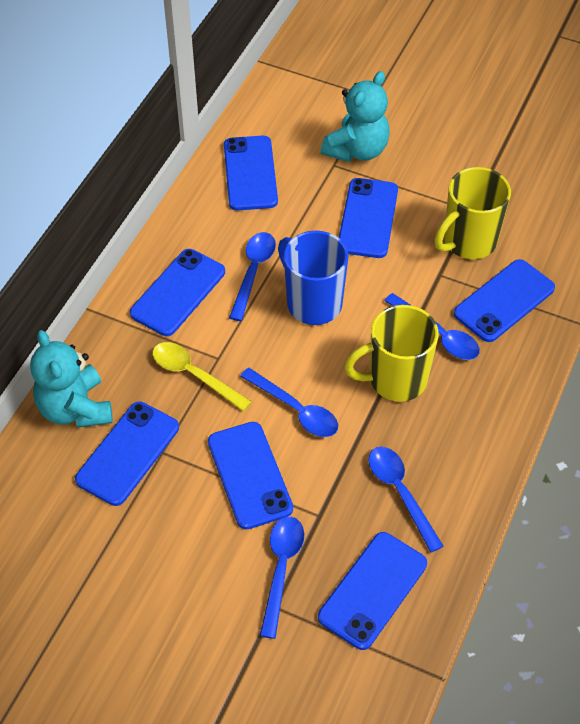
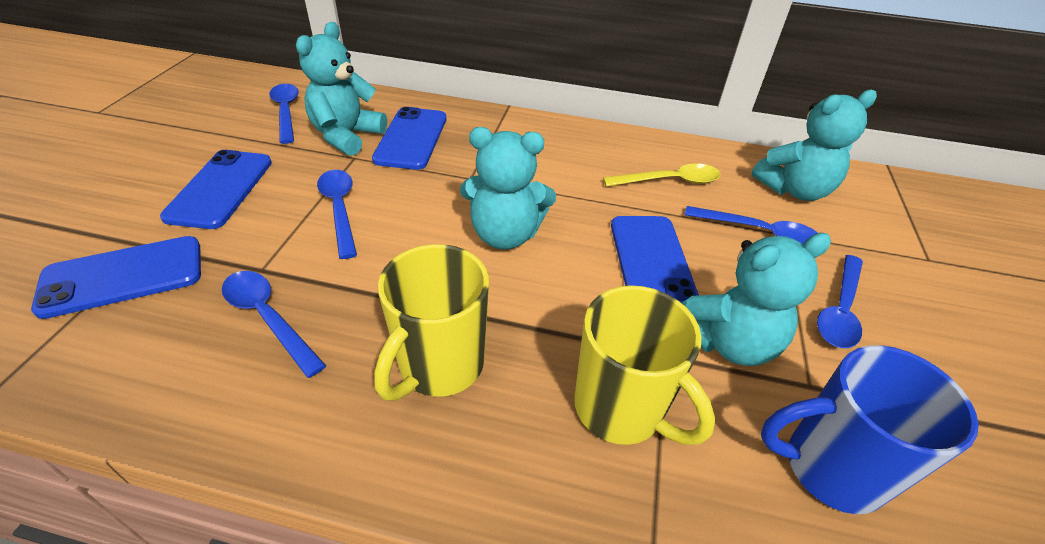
blue phone: 7 -> 4
turquoise teddy bear: 2 -> 4

